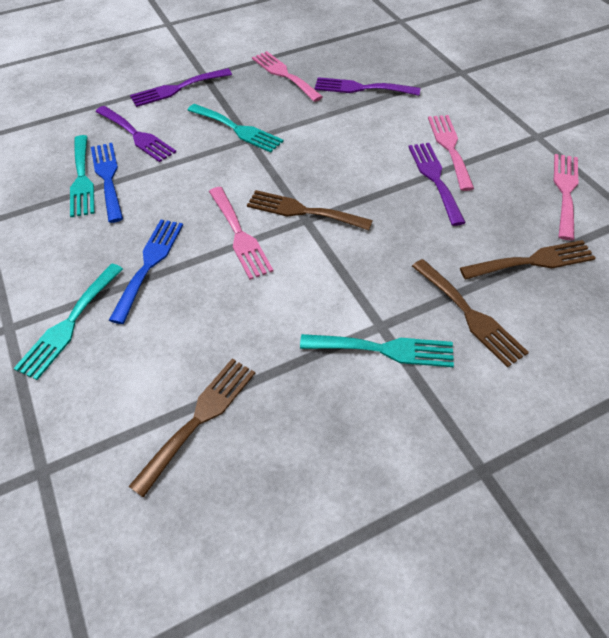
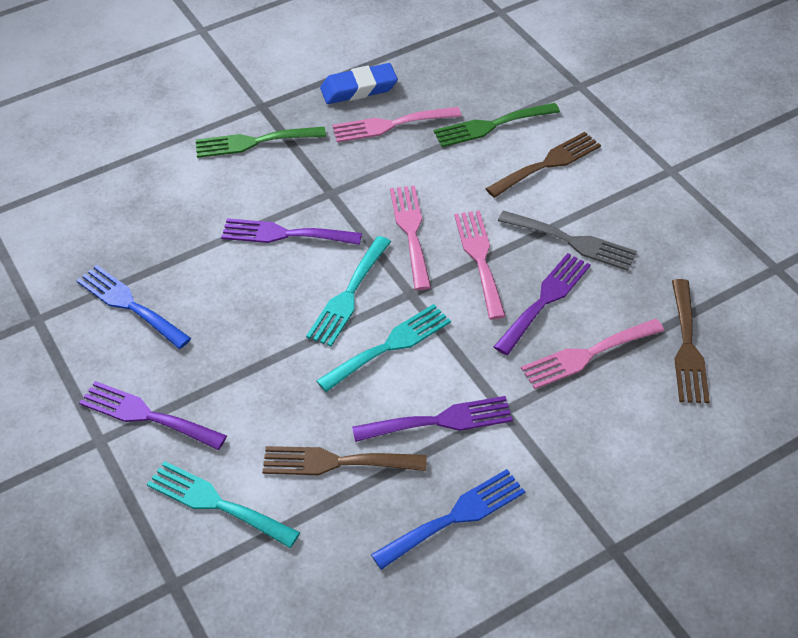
blue eraser: 0 -> 1
brown fork: 4 -> 3
green fork: 0 -> 2
grey fork: 0 -> 1
turquoise fork: 4 -> 3

